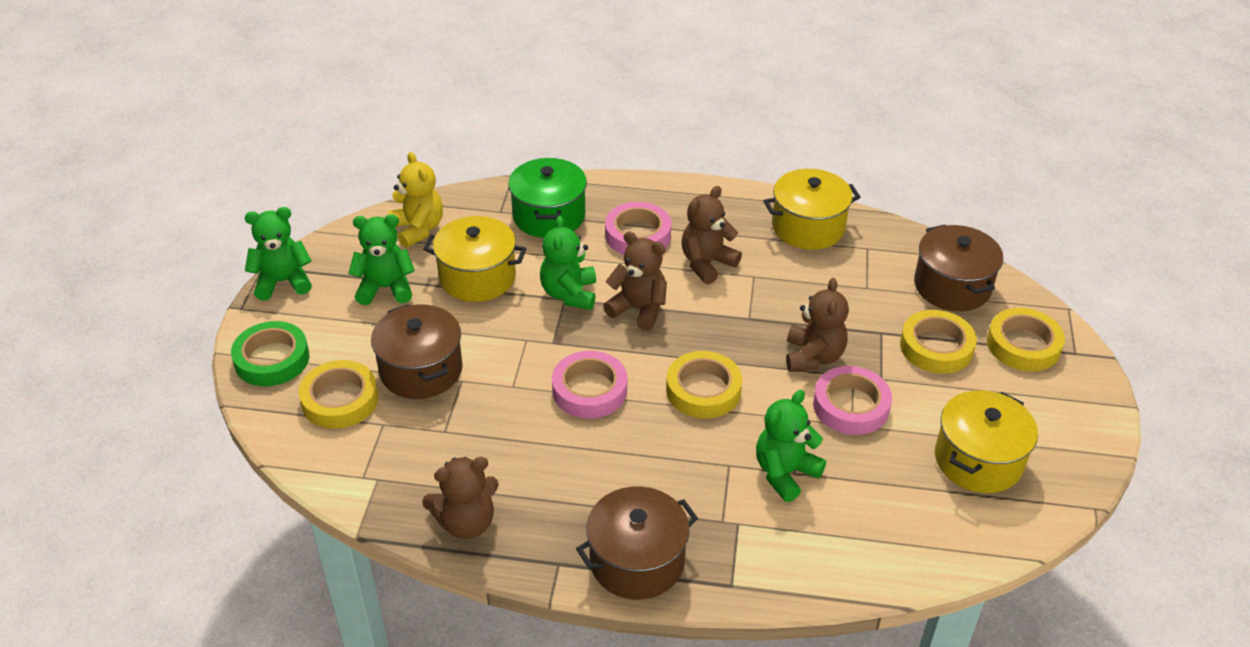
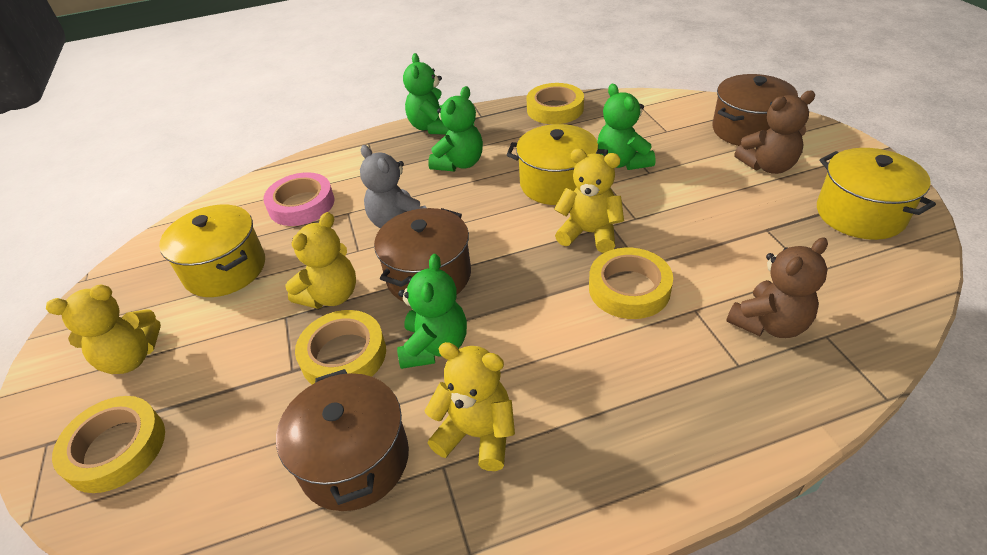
brown teddy bear: 4 -> 2
green pot: 1 -> 0
green tape: 1 -> 0
grey teddy bear: 0 -> 1
pink tape: 3 -> 1
yellow teddy bear: 1 -> 4

